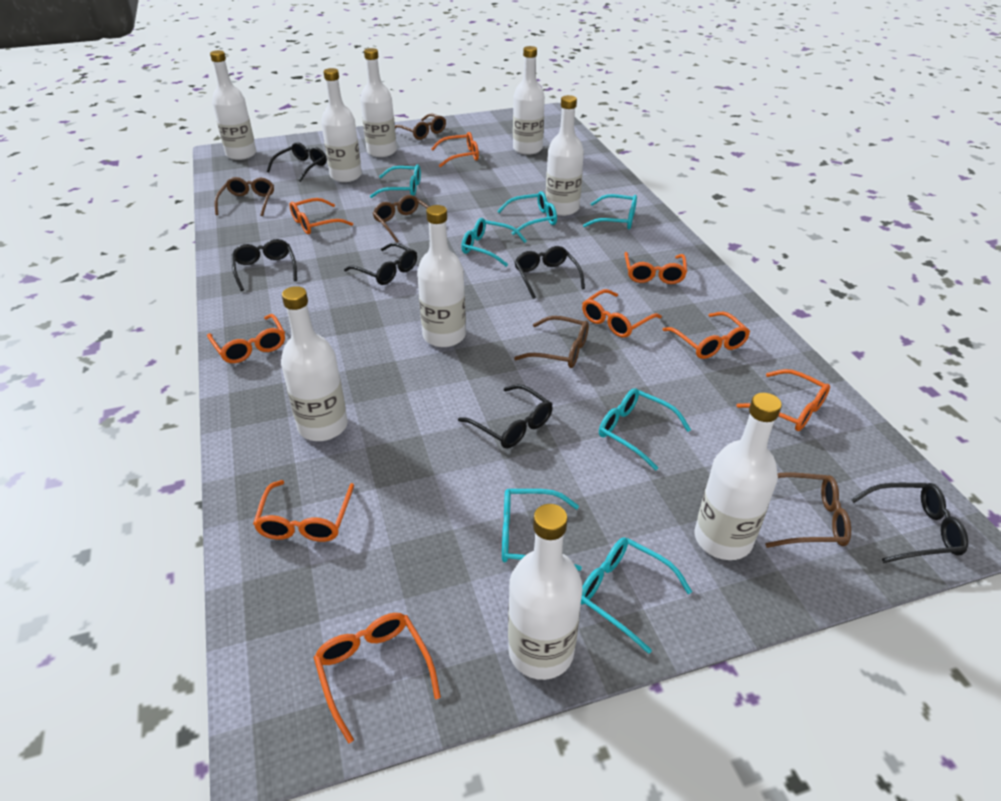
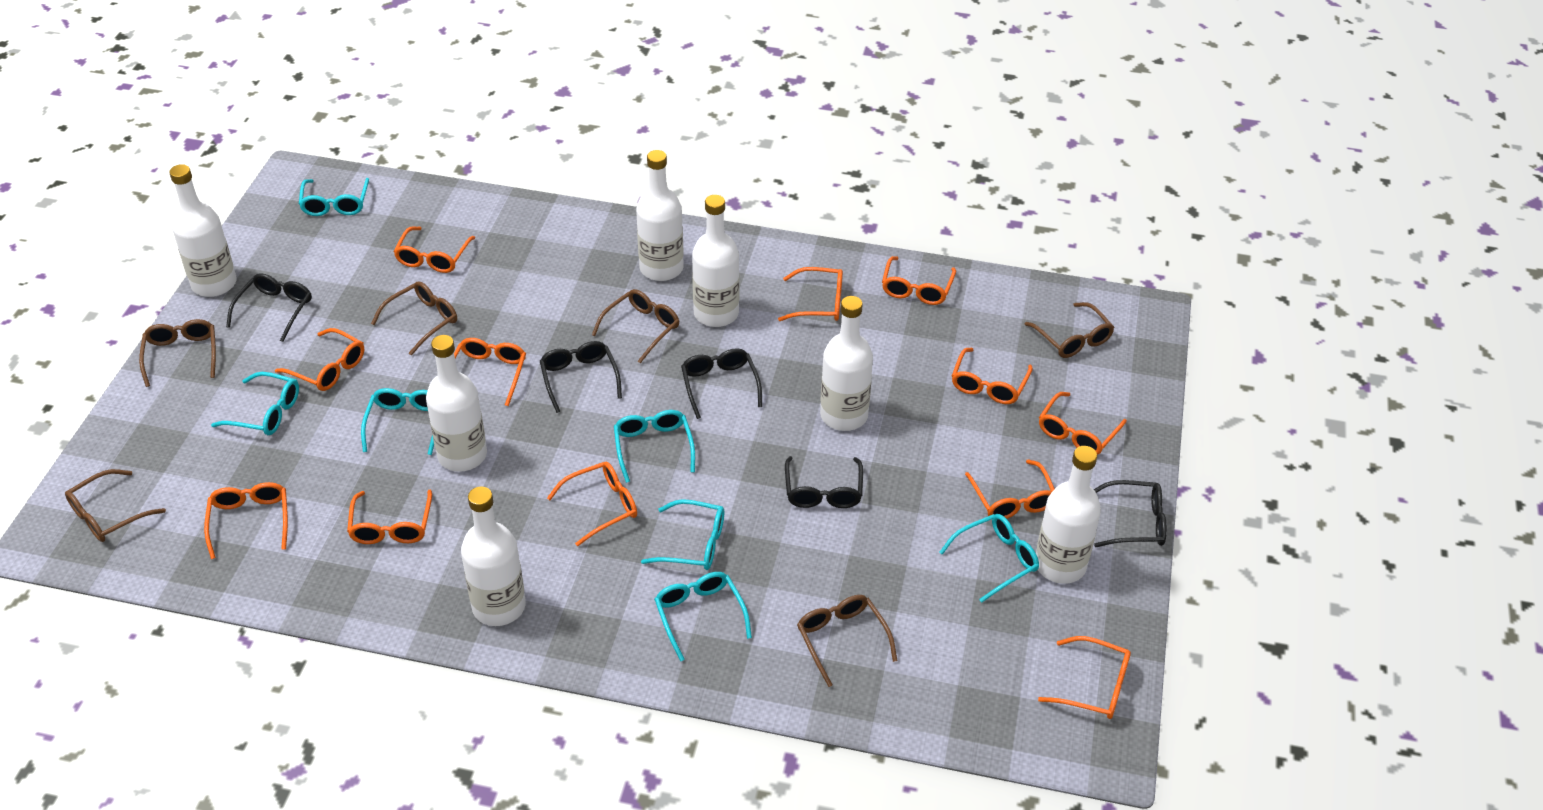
black glasses: 6 -> 5
brown glasses: 5 -> 6
orange glasses: 9 -> 12
white bottle: 9 -> 7

